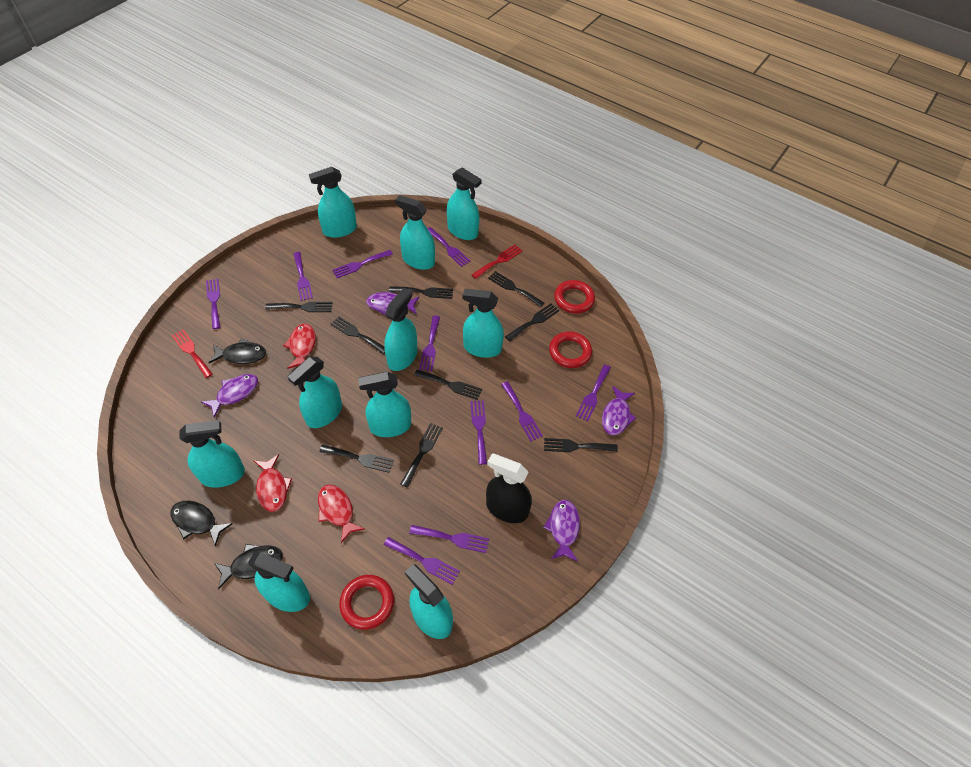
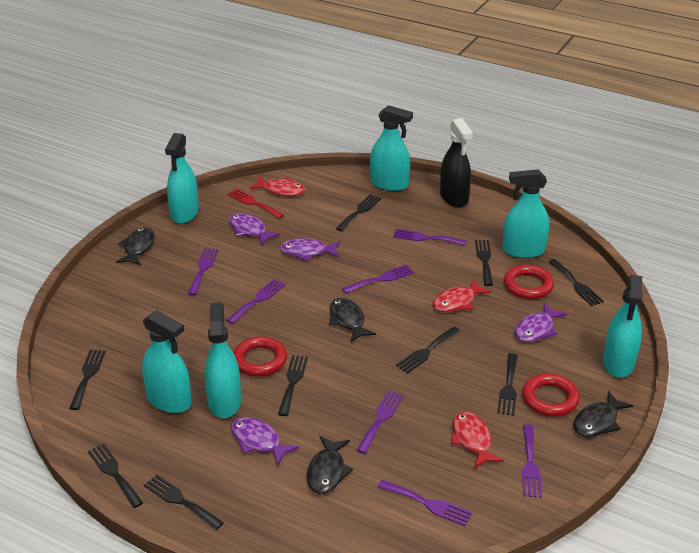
black fish: 3 -> 4
purple fork: 10 -> 7
red fork: 2 -> 1
turquoise spray bottle: 10 -> 6

